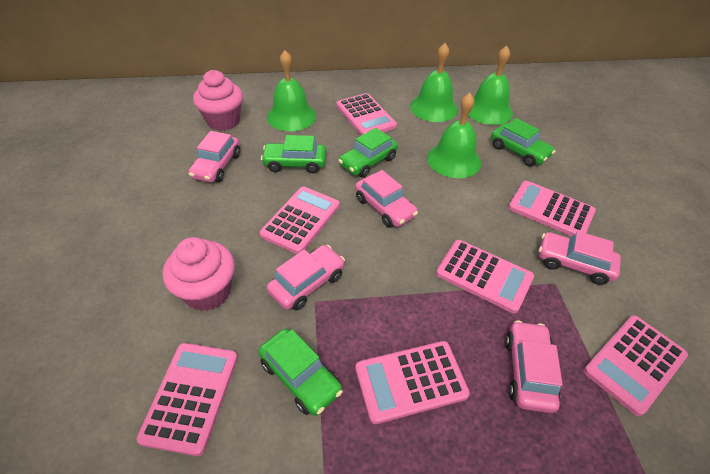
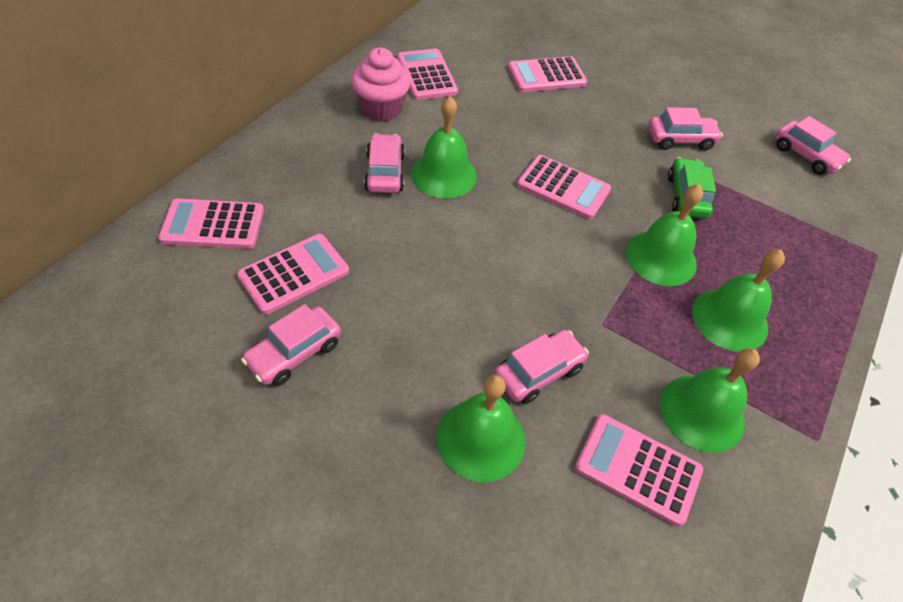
green bell: 4 -> 5
green car: 4 -> 1
pink calculator: 7 -> 6
pink cupcake: 2 -> 1

